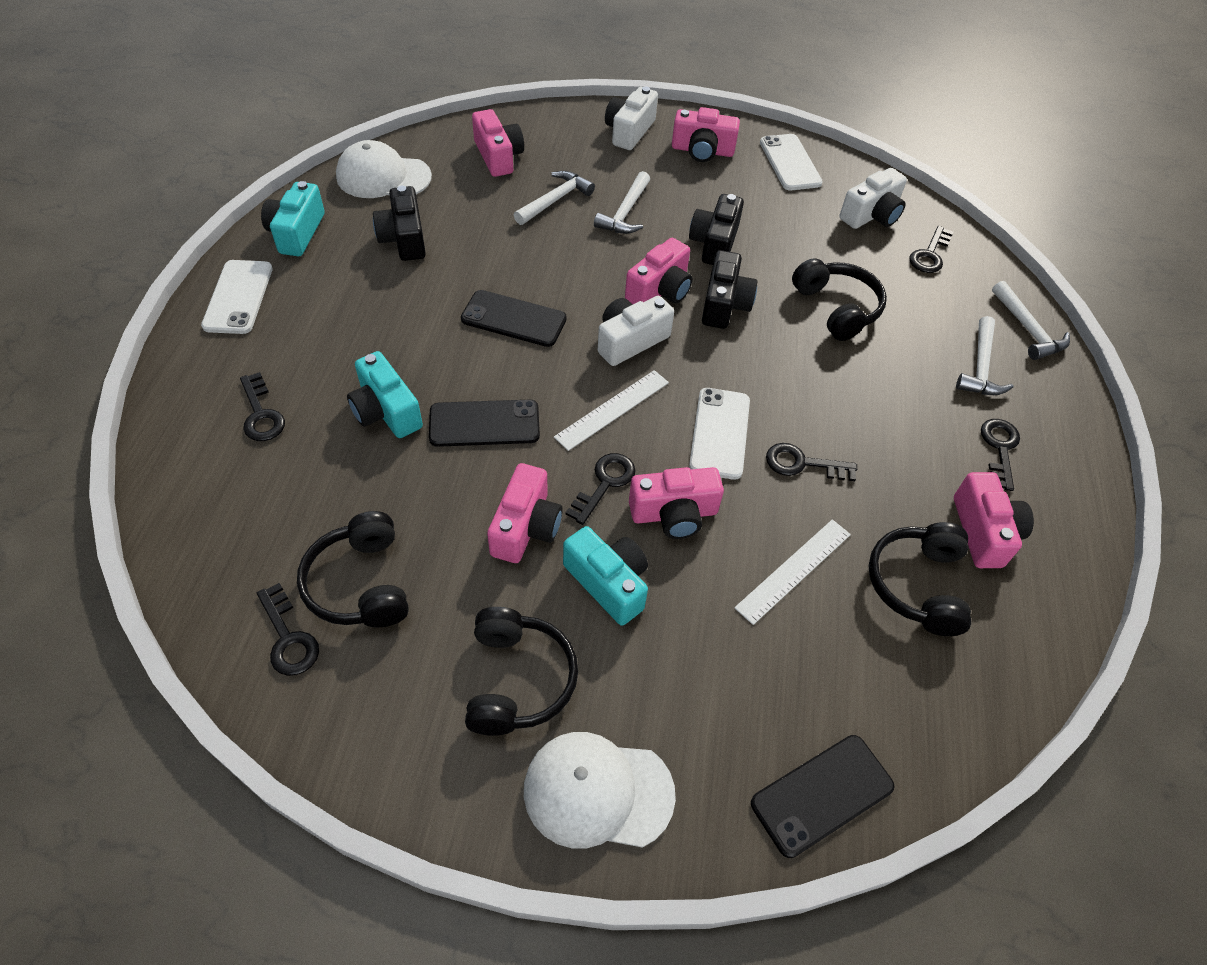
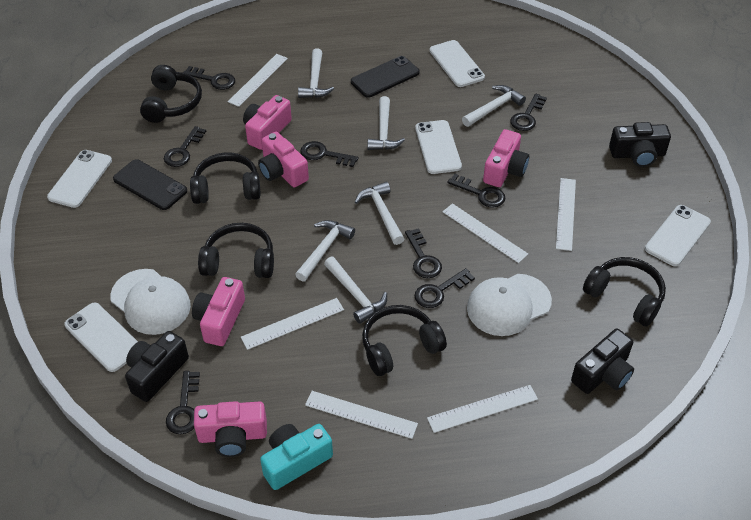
black headphones: 4 -> 5
black key: 6 -> 8
black phone: 3 -> 2
pink camera: 6 -> 5
turquoise camera: 3 -> 1
white camera: 3 -> 0
white hammer: 4 -> 6
white phone: 3 -> 5
white ruler: 2 -> 6

